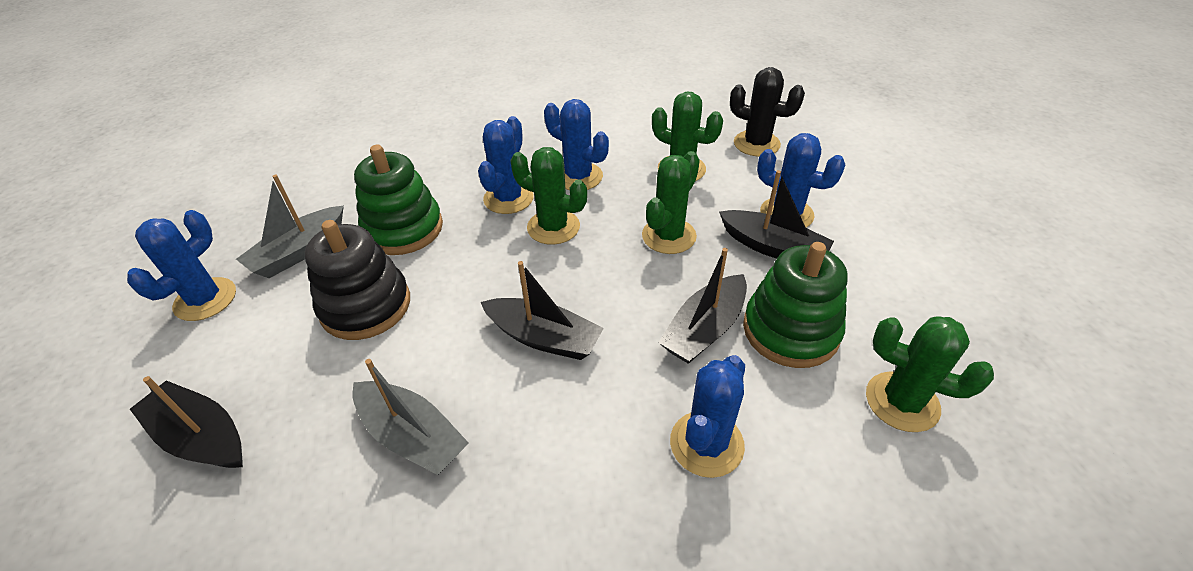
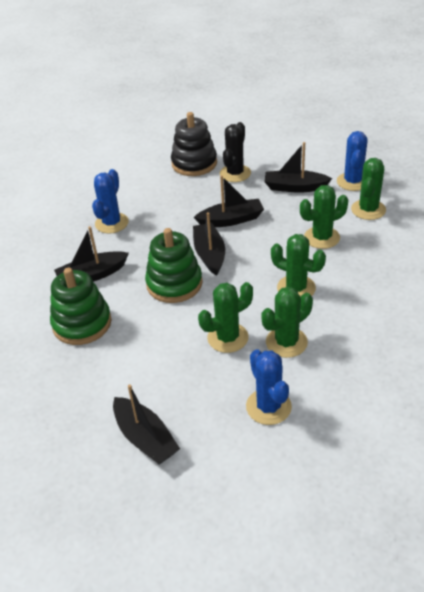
black boat: 4 -> 5
blue cactus: 5 -> 3
green cactus: 4 -> 5
grey boat: 2 -> 0

